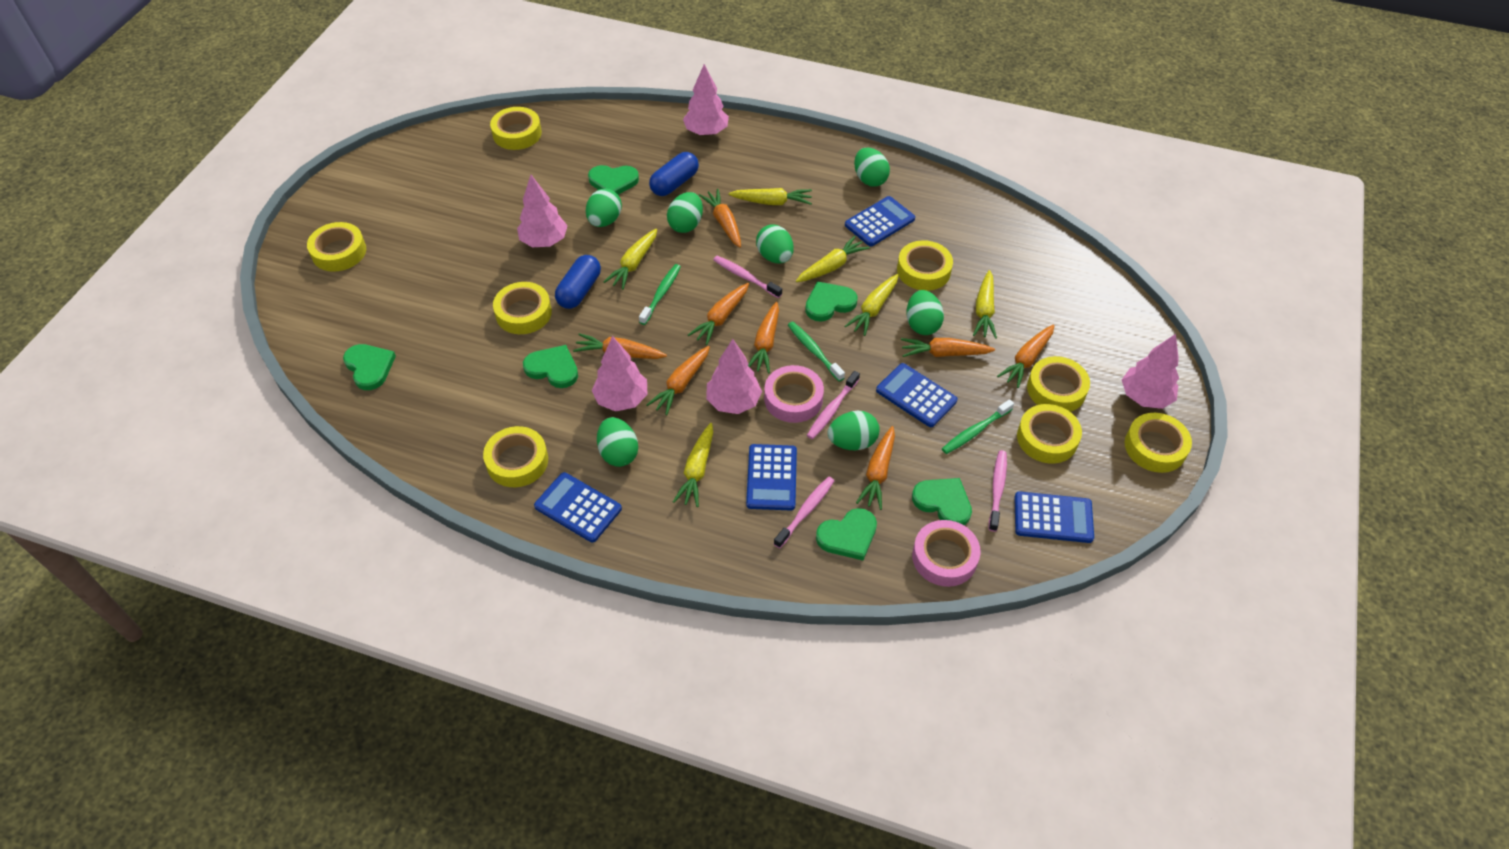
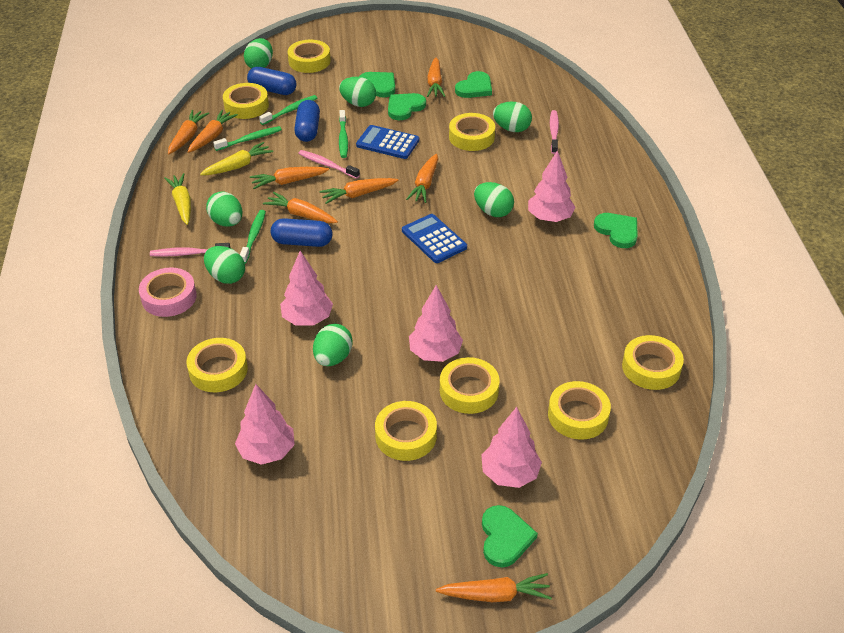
blue calculator: 5 -> 2
blue capsule: 2 -> 3
green heart: 6 -> 5
green toothbrush: 3 -> 4
pink tape: 2 -> 1
pink toothbrush: 4 -> 3
yellow carrot: 6 -> 2

